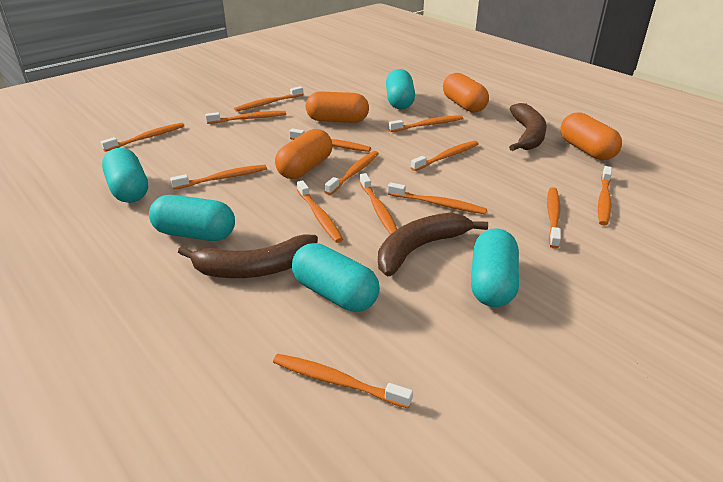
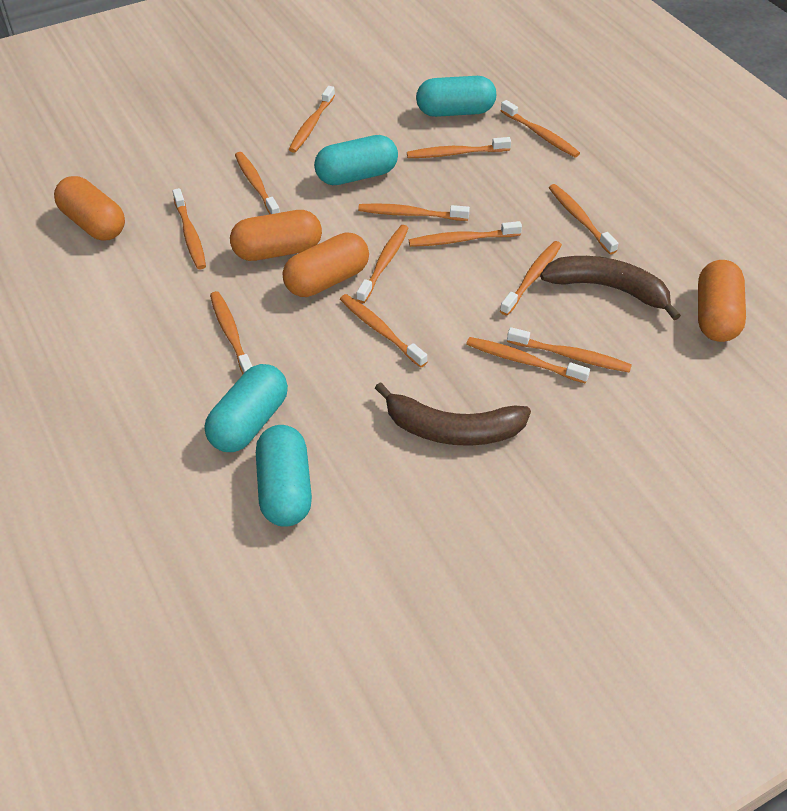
brown banana: 3 -> 2
turquoise capsule: 5 -> 4

